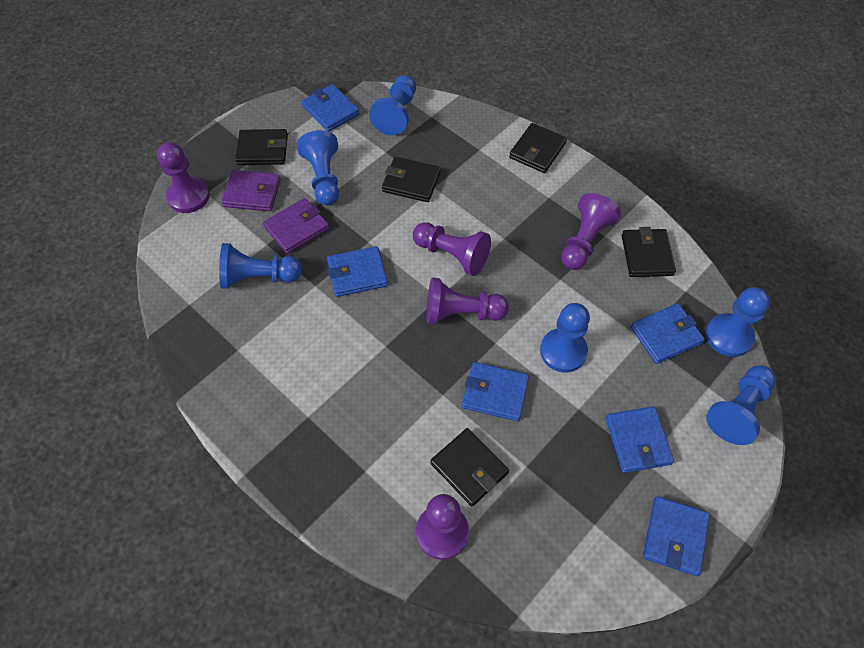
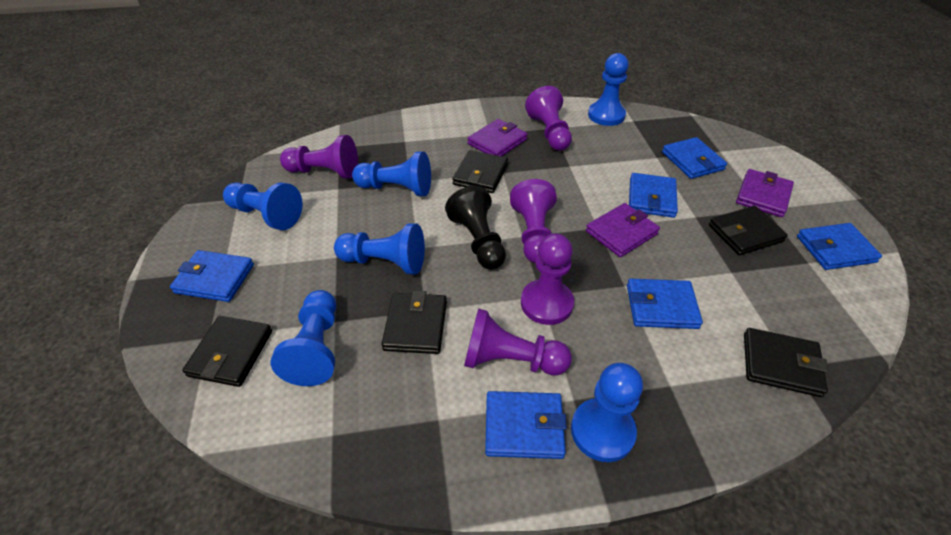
black pawn: 0 -> 1
purple wallet: 2 -> 3

